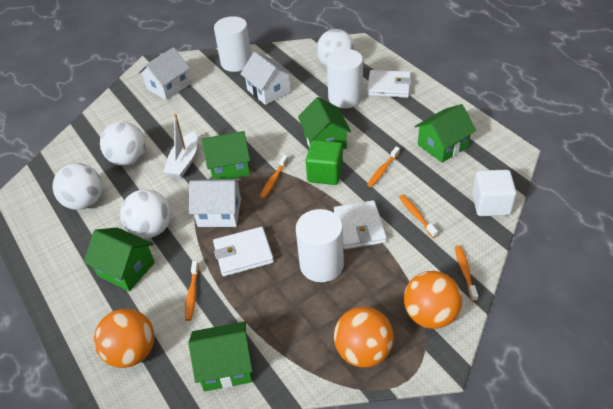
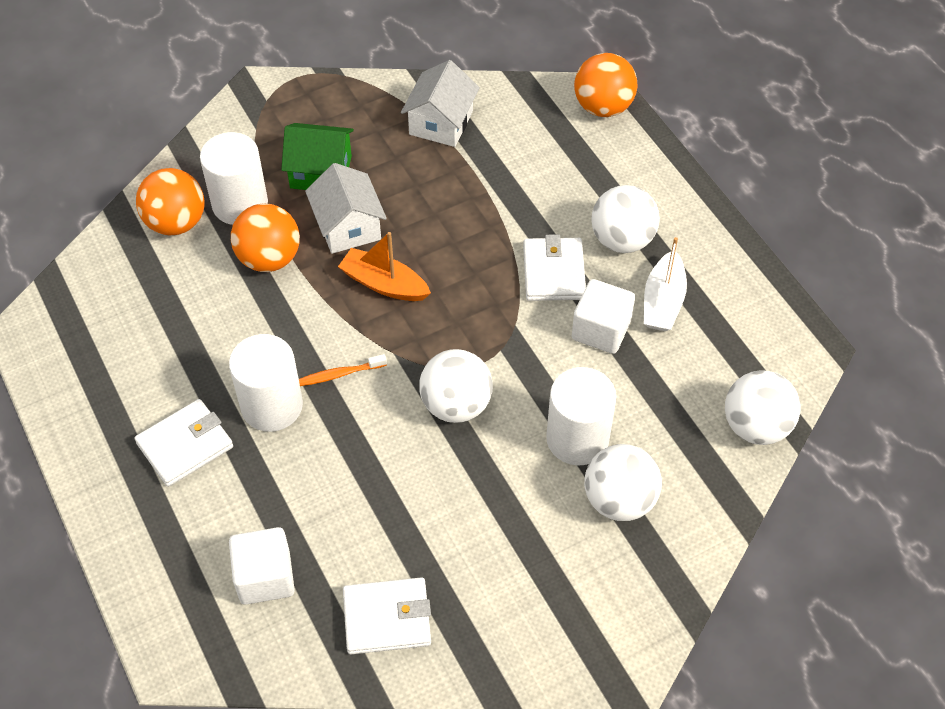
green cube: 1 -> 0
green house: 5 -> 1
orange boat: 0 -> 1
orange toothbrush: 5 -> 1
white cube: 1 -> 2
white house: 3 -> 2

